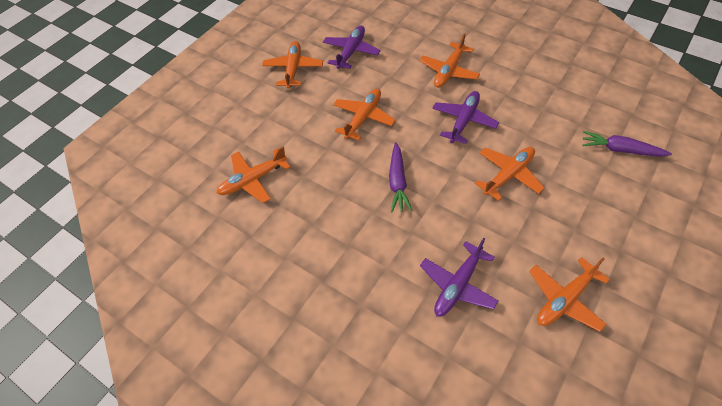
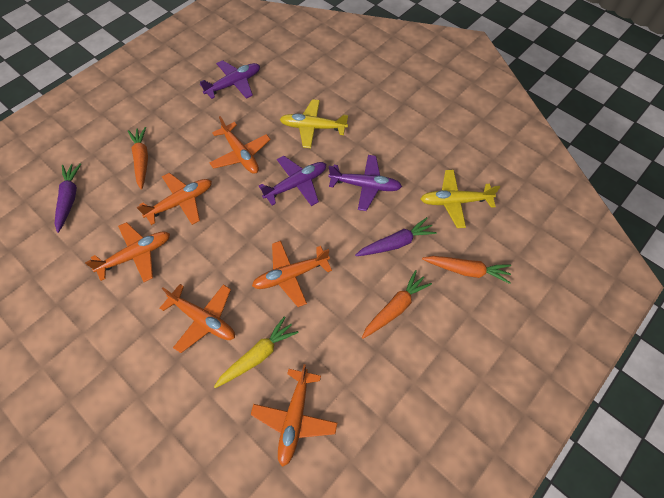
orange carrot: 0 -> 3
yellow carrot: 0 -> 1
yellow plane: 0 -> 2

